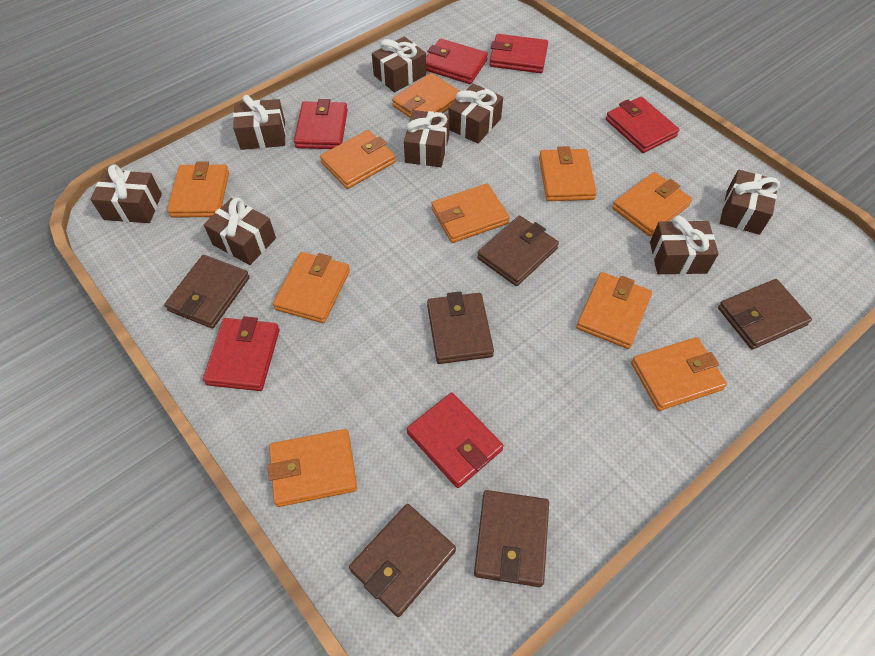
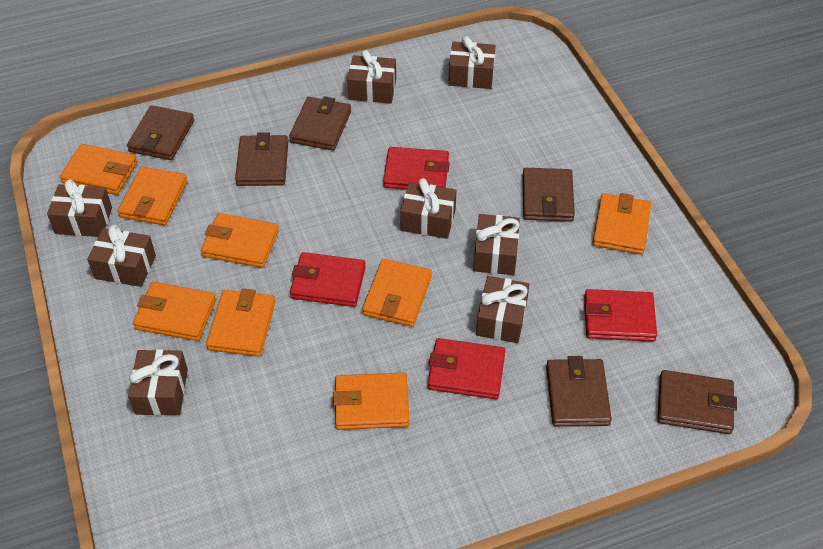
orange wallet: 10 -> 8
red wallet: 6 -> 4

